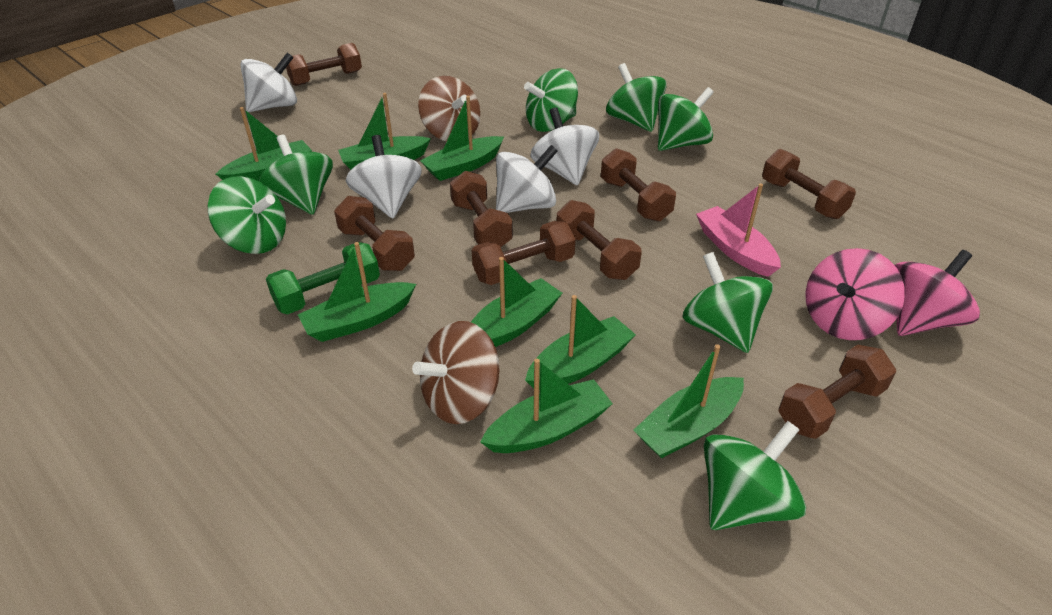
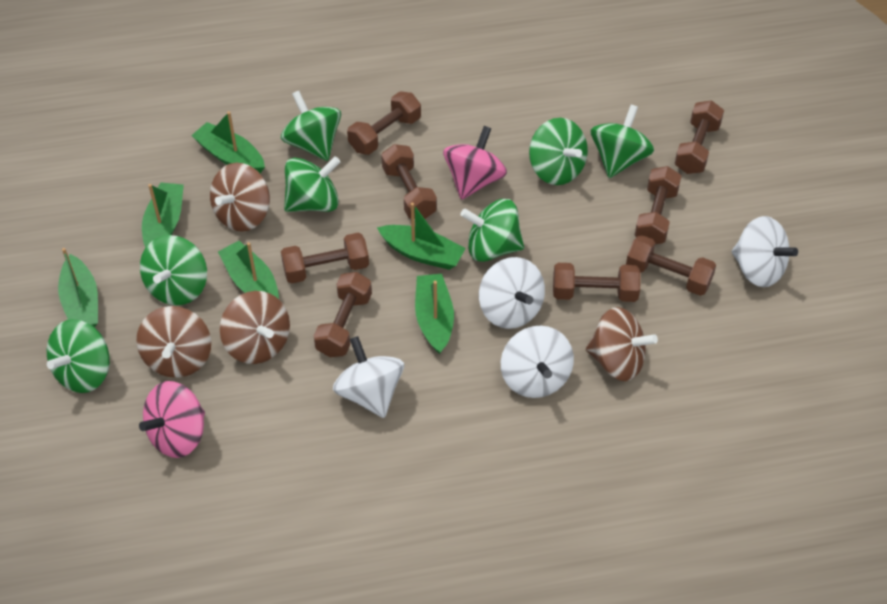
brown spinning top: 2 -> 4
green boat: 8 -> 6
green dumbbell: 1 -> 0
pink boat: 1 -> 0

